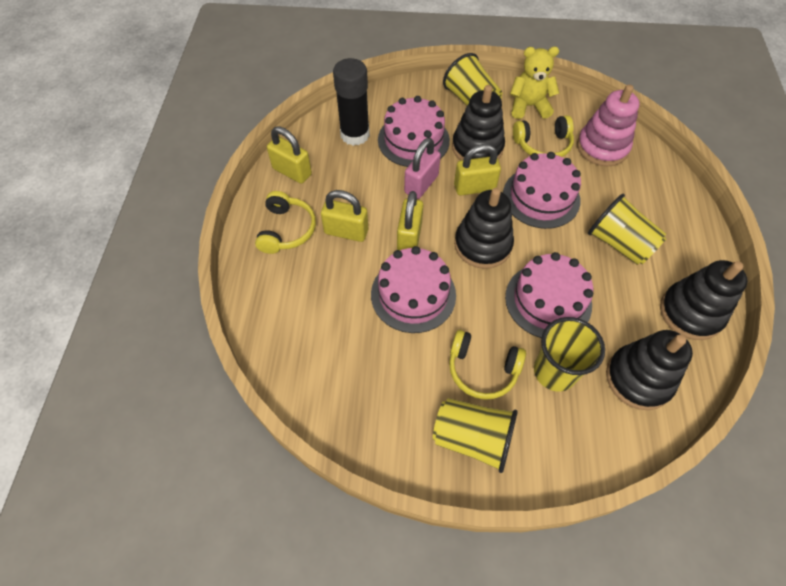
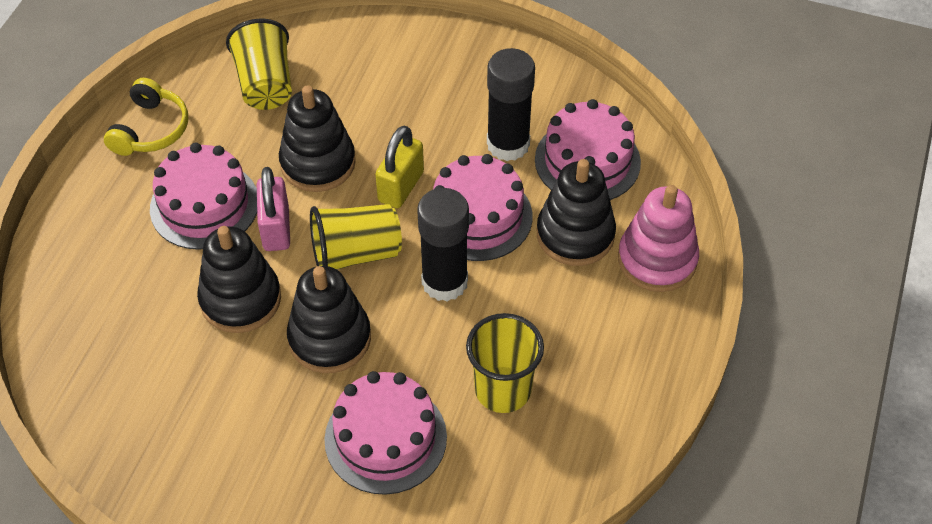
black glue stick: 1 -> 2
yellow cup: 4 -> 3
yellow headphones: 3 -> 1
yellow padlock: 4 -> 1
yellow teddy bear: 1 -> 0

